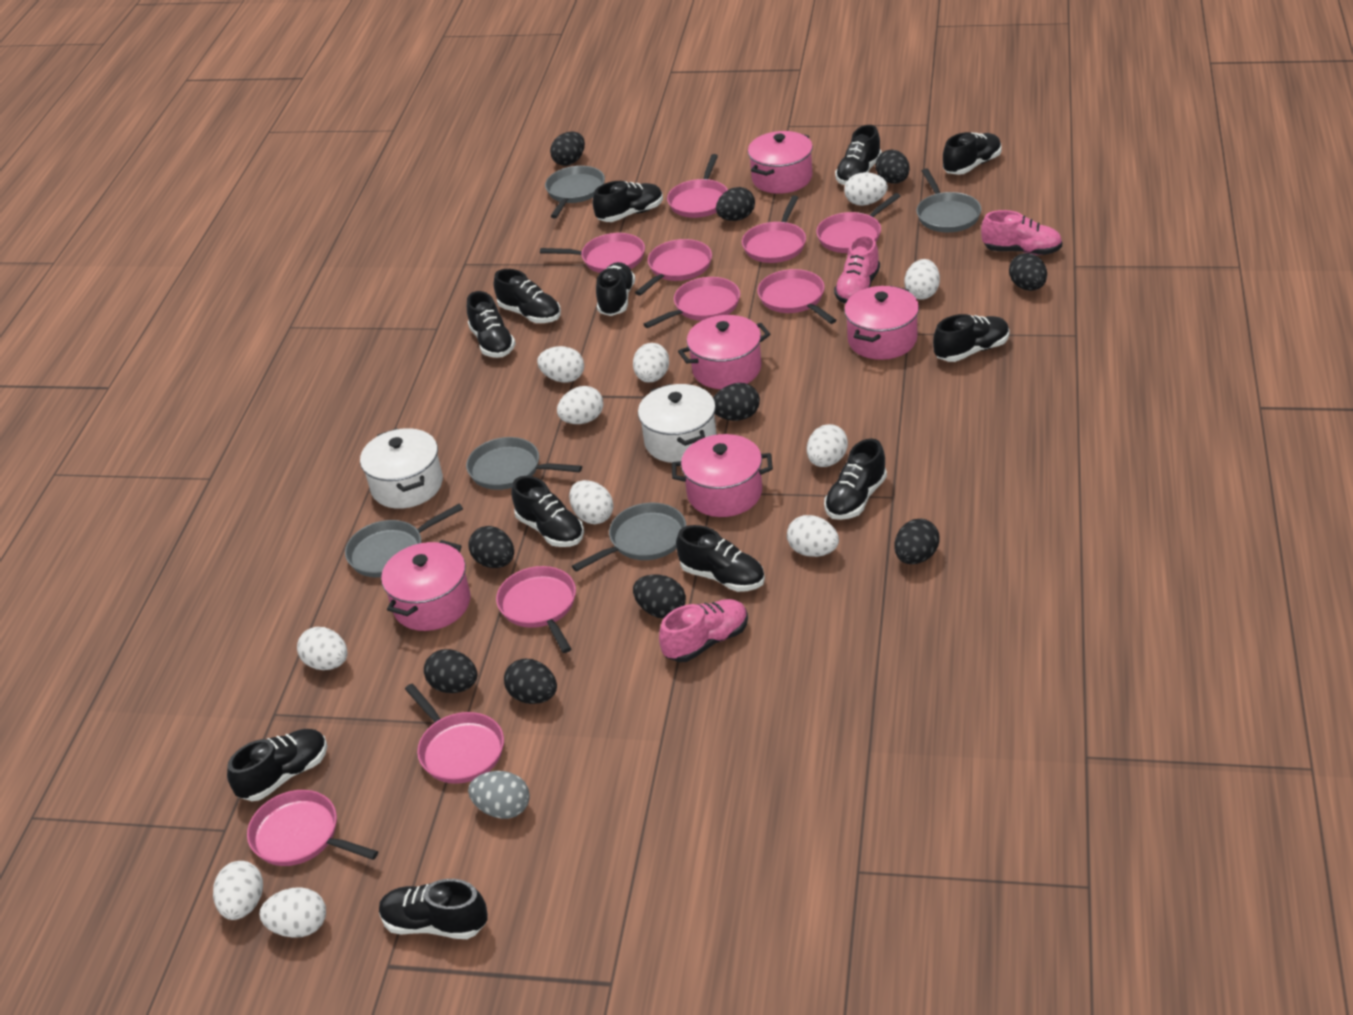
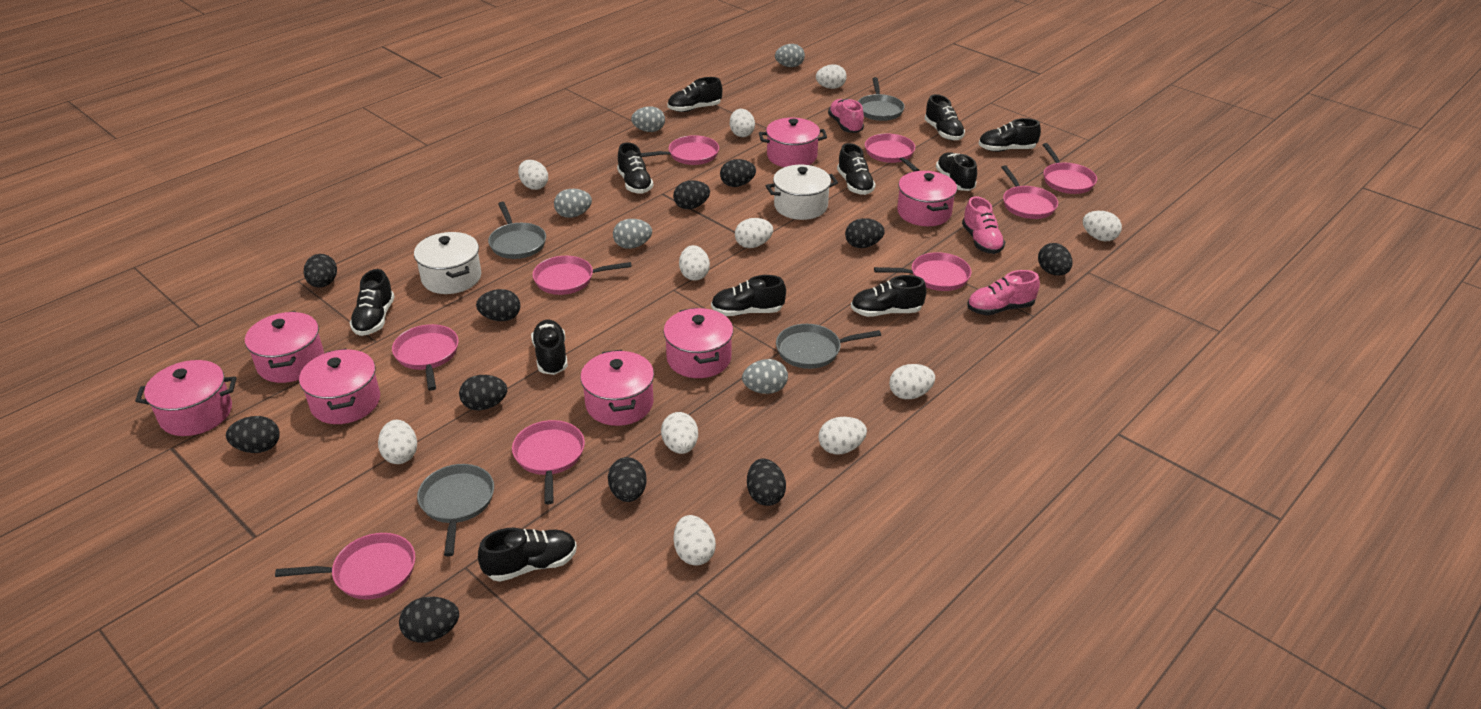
black egg: 10 -> 11
black shoe: 12 -> 11
grey egg: 1 -> 5
grey pan: 5 -> 4
pink pan: 10 -> 9
pink pot: 5 -> 7

